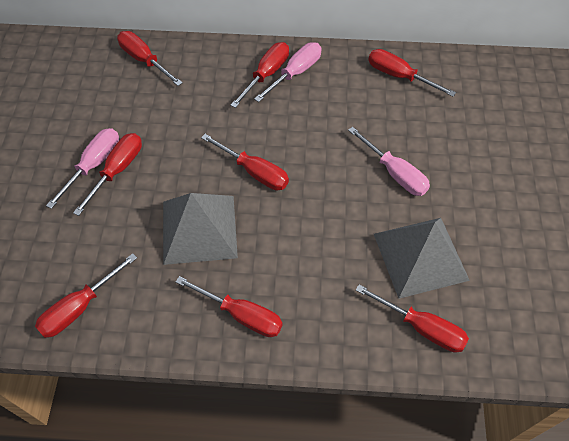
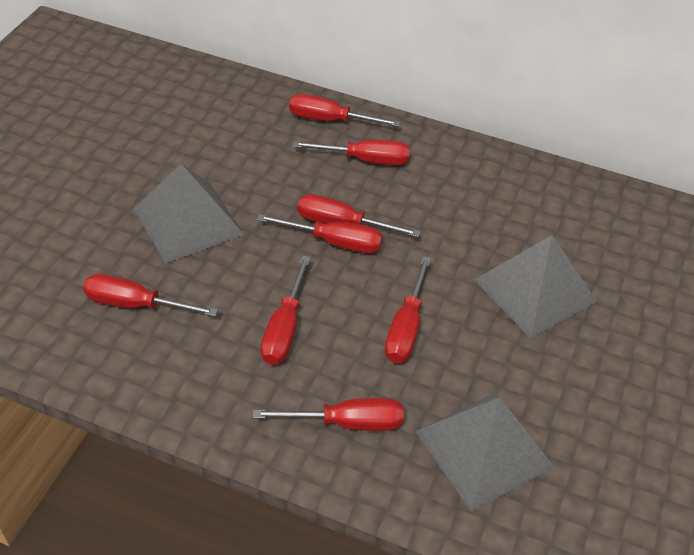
grey pyramid: 2 -> 3
pink screwdriver: 3 -> 0

